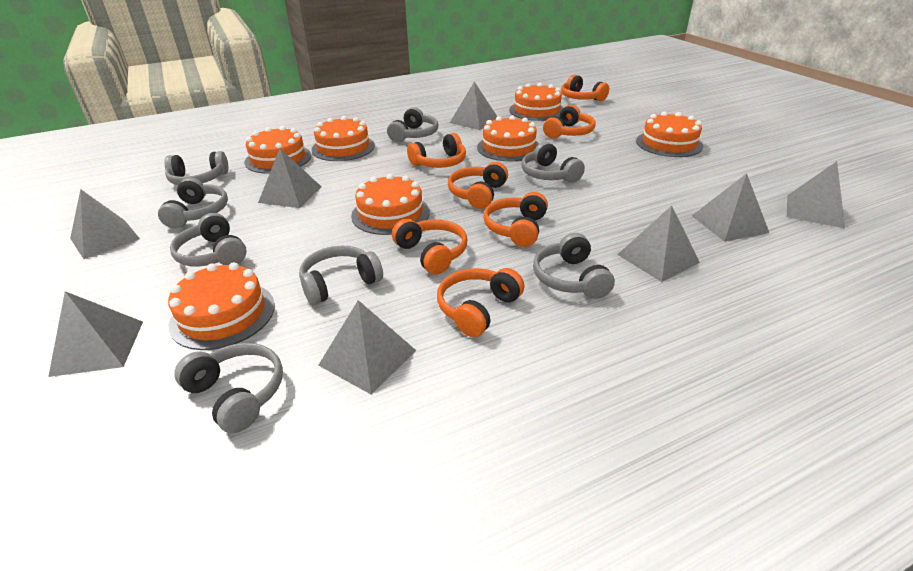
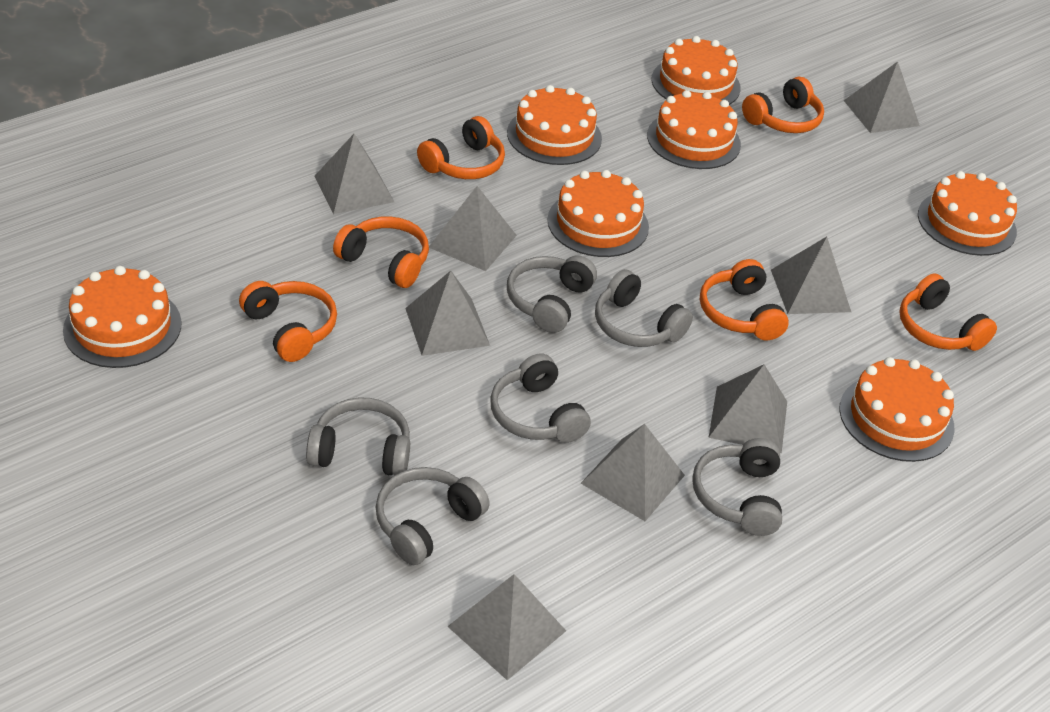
grey headphones: 8 -> 6
orange headphones: 7 -> 6

